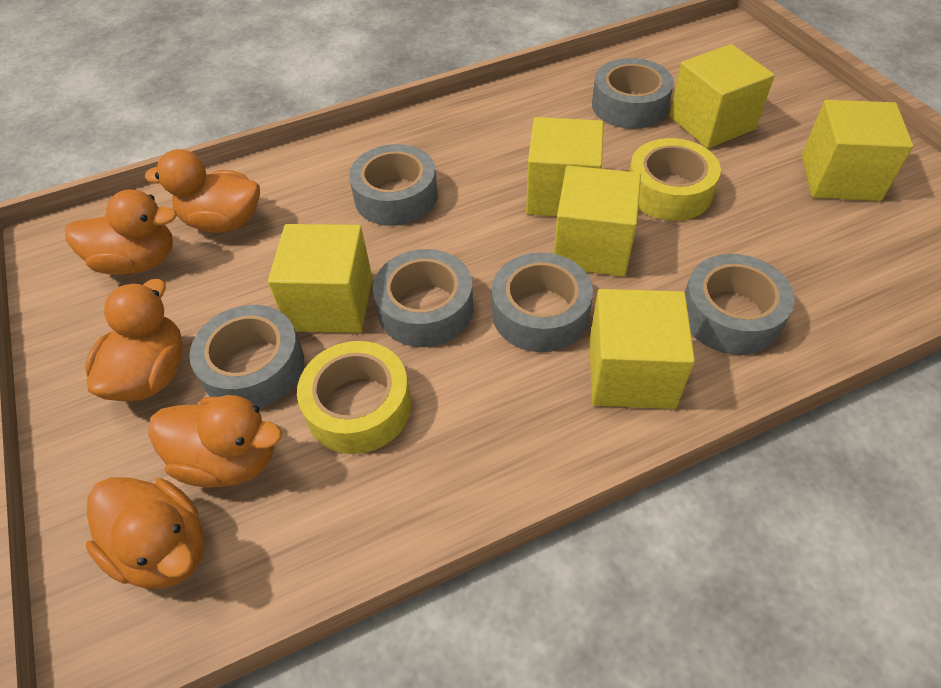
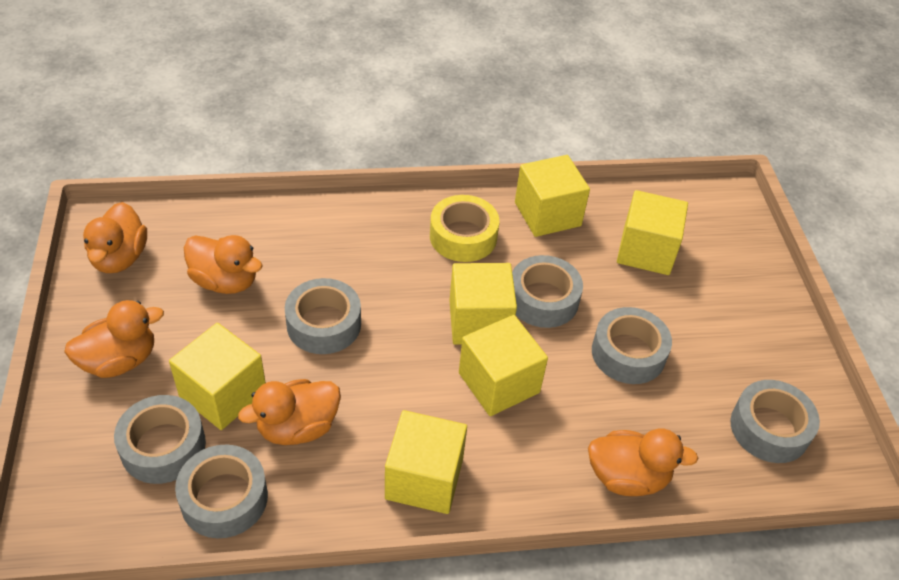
yellow tape: 2 -> 1

